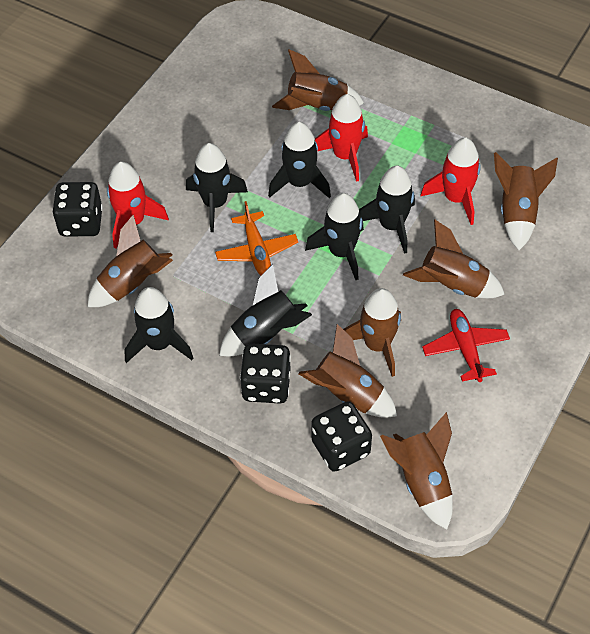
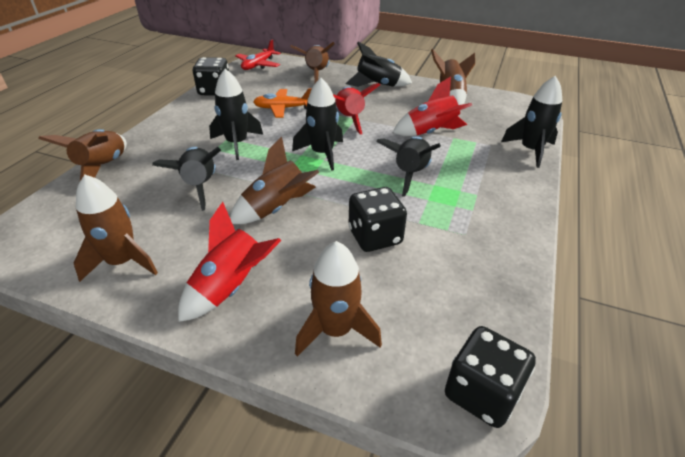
brown rocket: 7 -> 6

